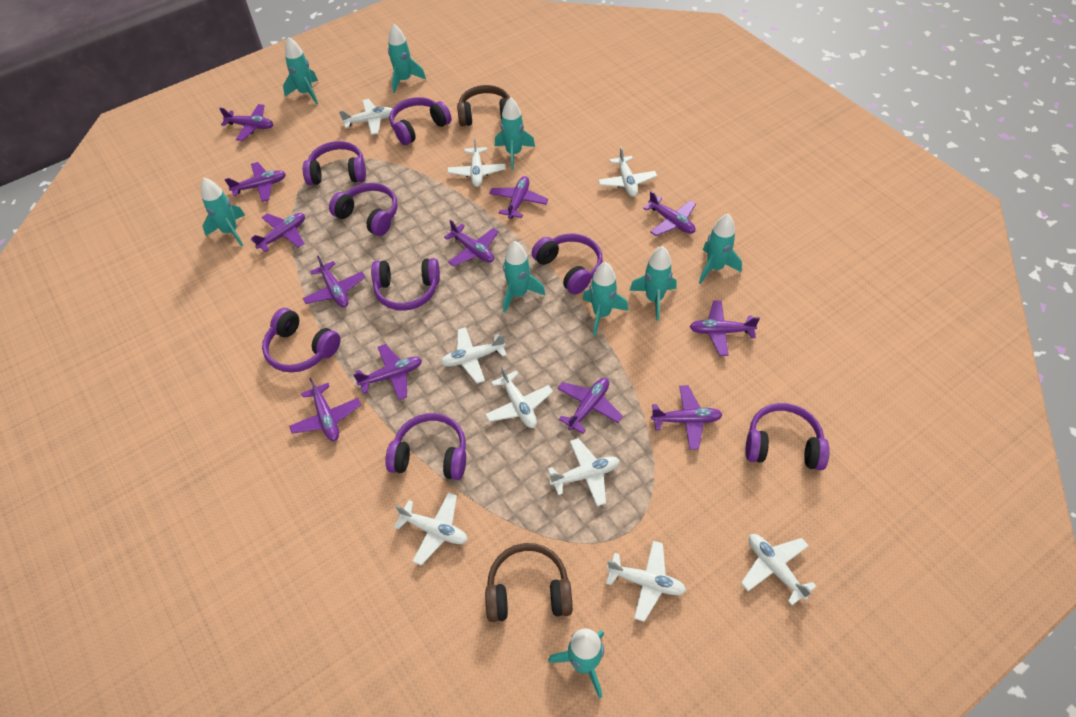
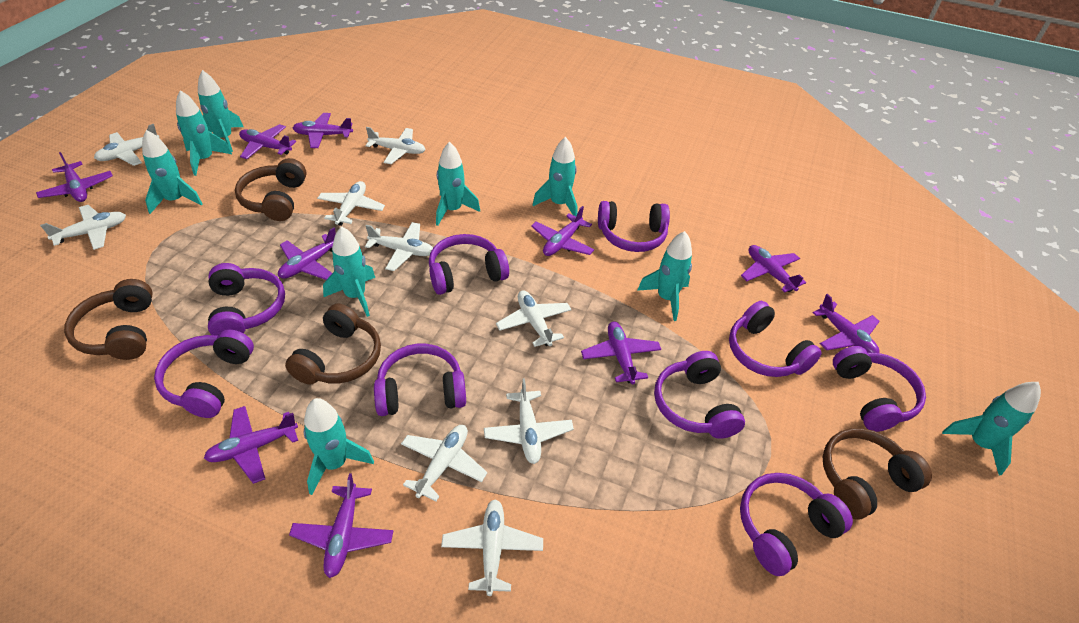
brown headphones: 2 -> 4
purple headphones: 8 -> 9
purple plane: 12 -> 10

